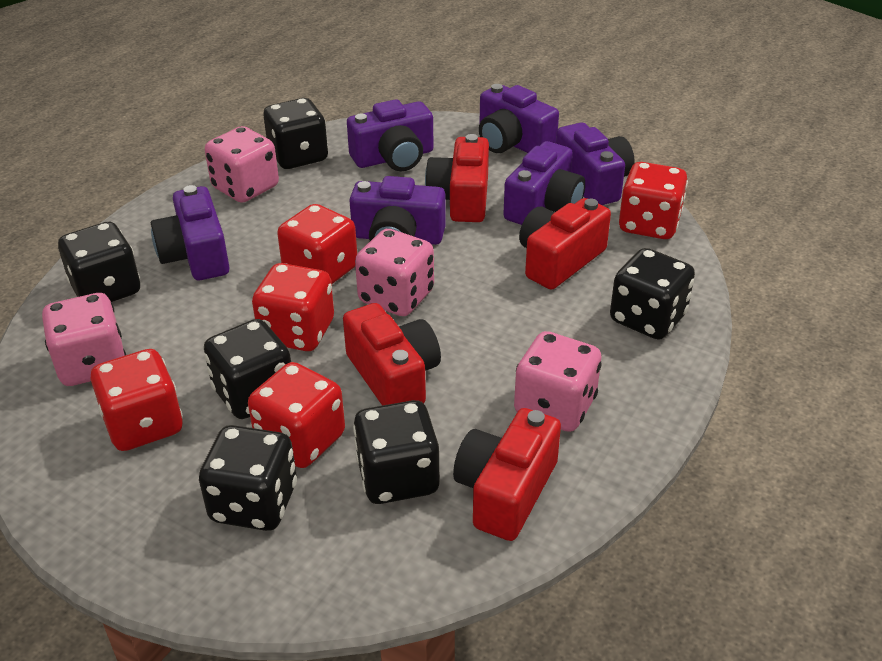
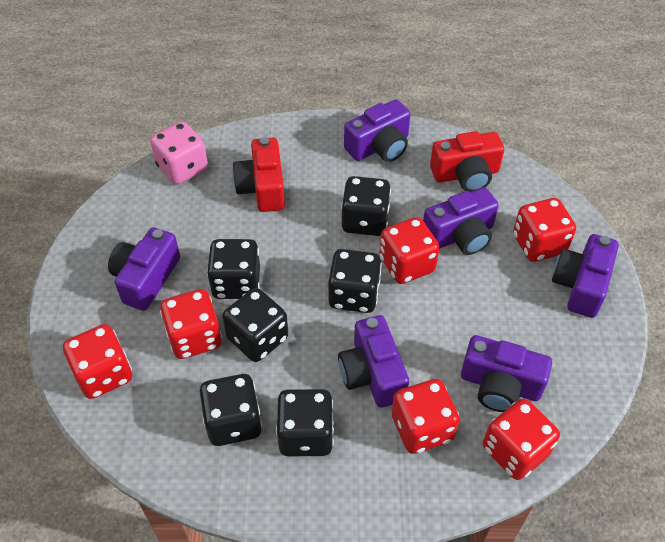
pink dice: 4 -> 1
red camera: 4 -> 2
red dice: 5 -> 6

